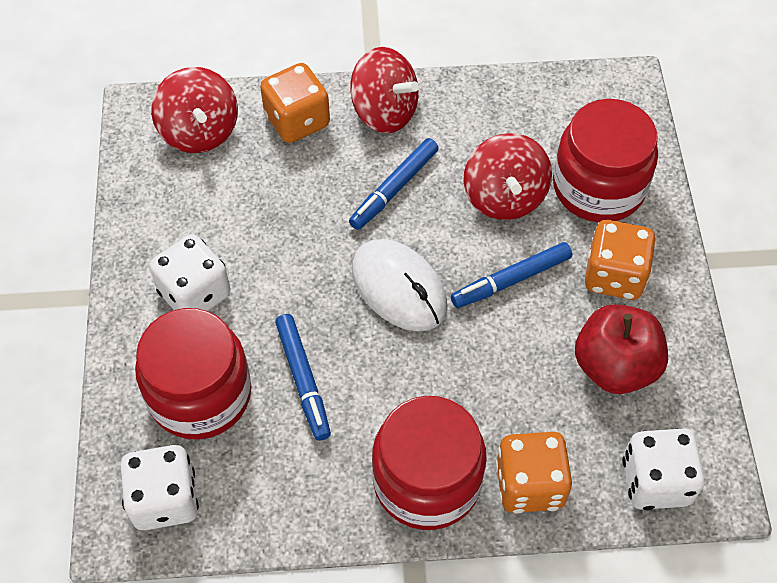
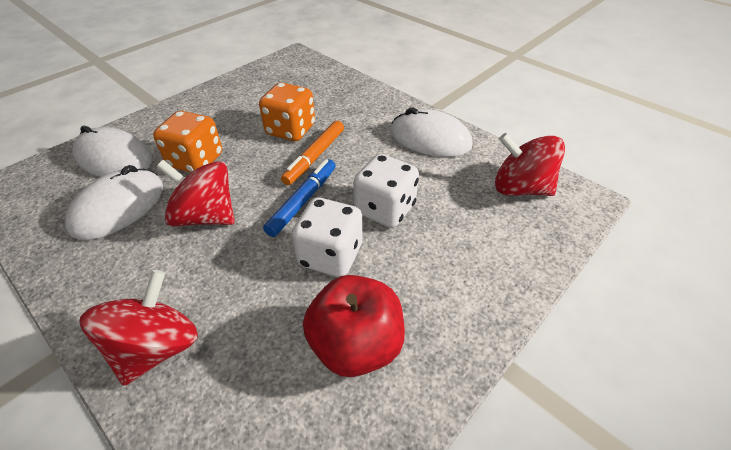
blue marker: 3 -> 1
orange dice: 3 -> 2
orange marker: 0 -> 1
red jar: 3 -> 0
white dice: 3 -> 2
white mouse: 1 -> 3

